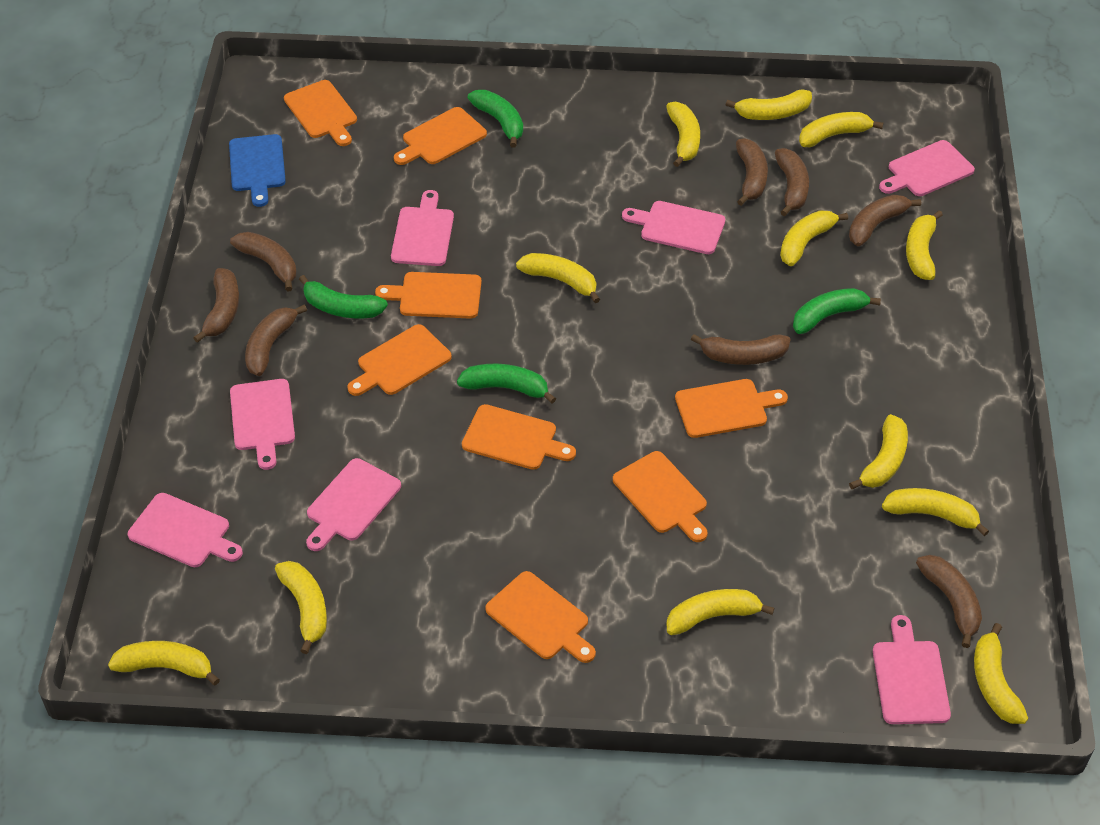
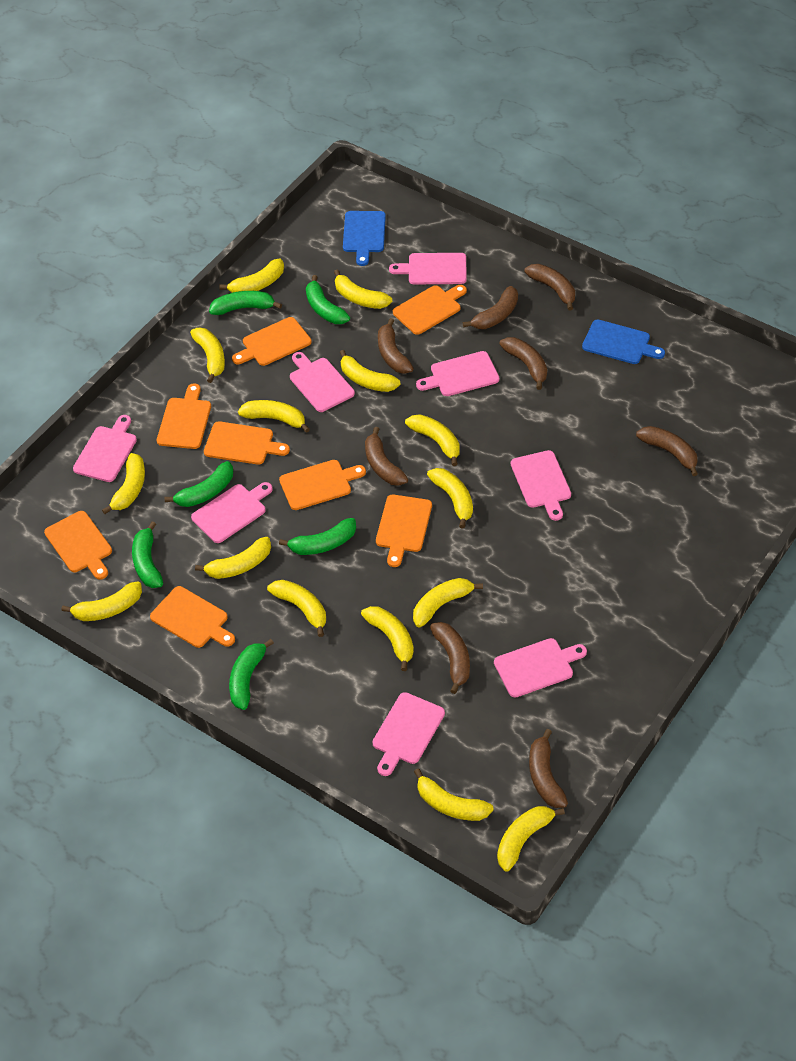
blue cutting board: 1 -> 2
green banana: 4 -> 6
pink cutting board: 7 -> 8
yellow banana: 12 -> 15

